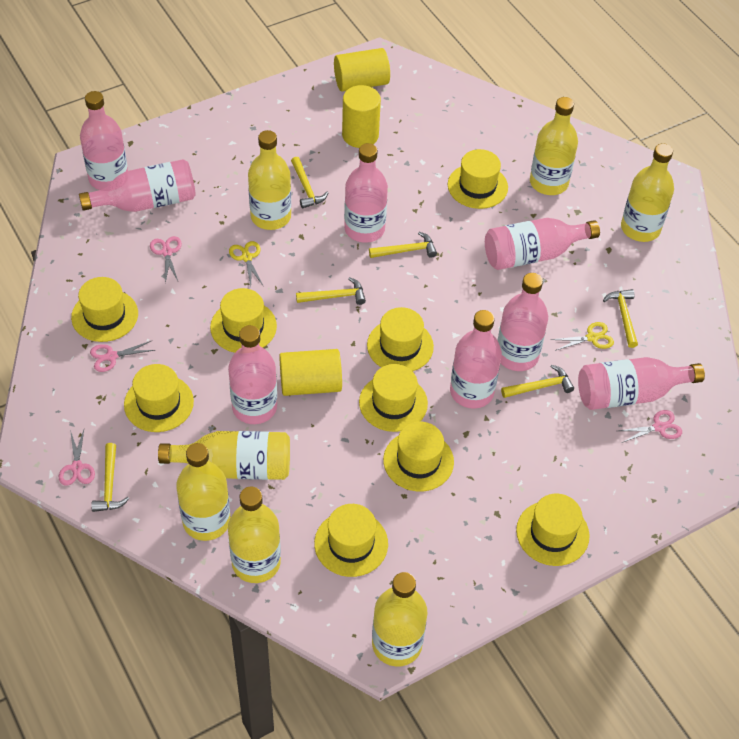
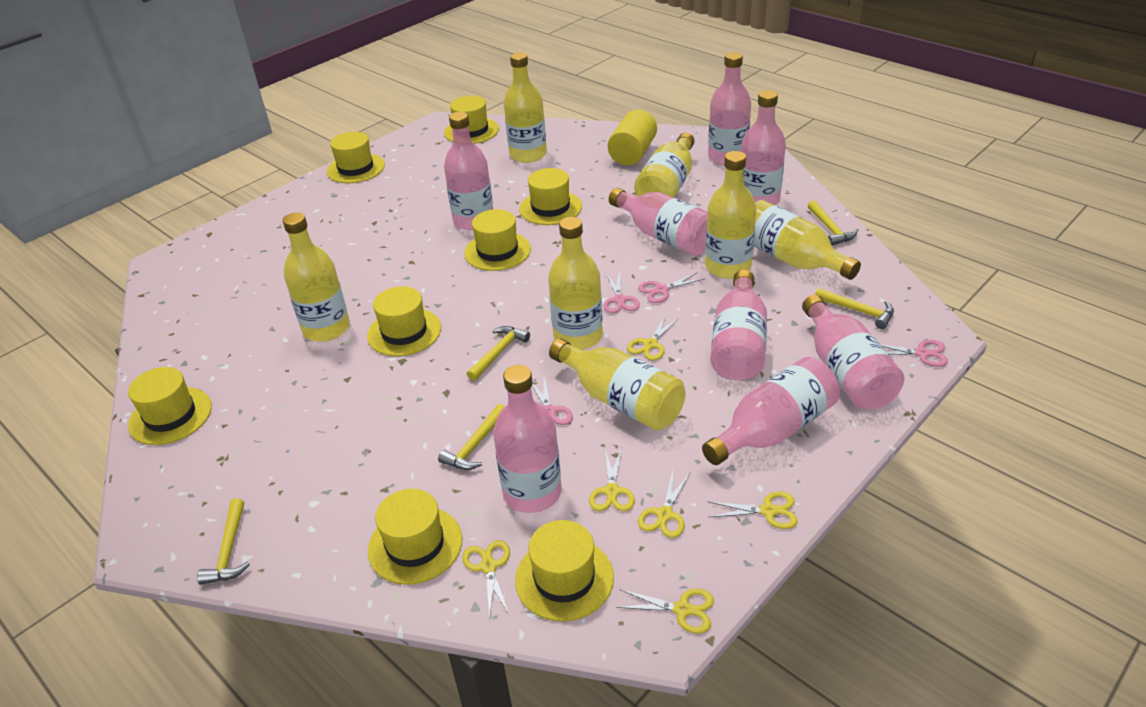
yellow cylinder: 3 -> 1
yellow hammer: 6 -> 5
yellow hat: 9 -> 8
yellow scissors: 2 -> 6

